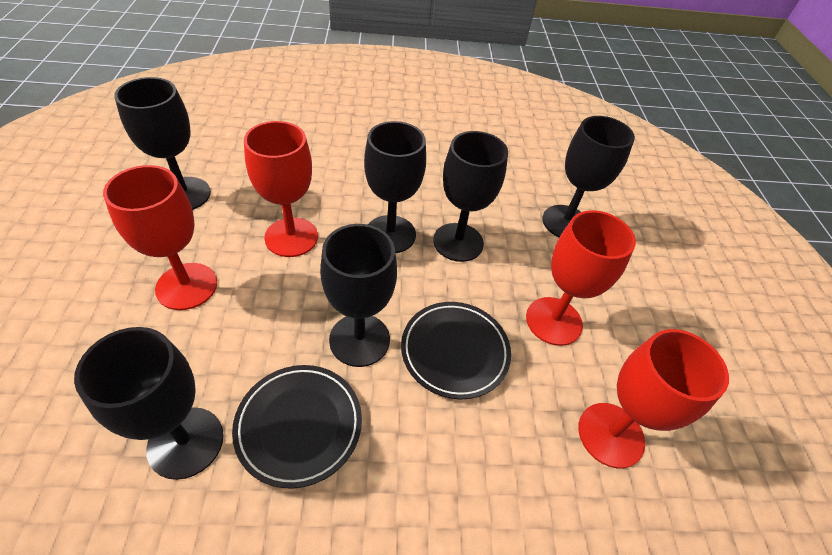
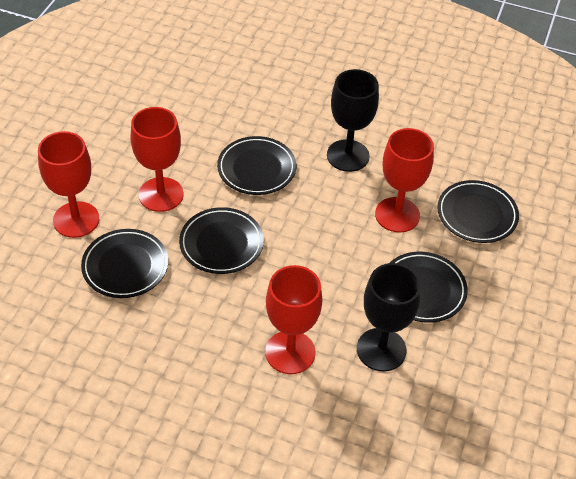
black goblet: 6 -> 2
black plate: 2 -> 5

